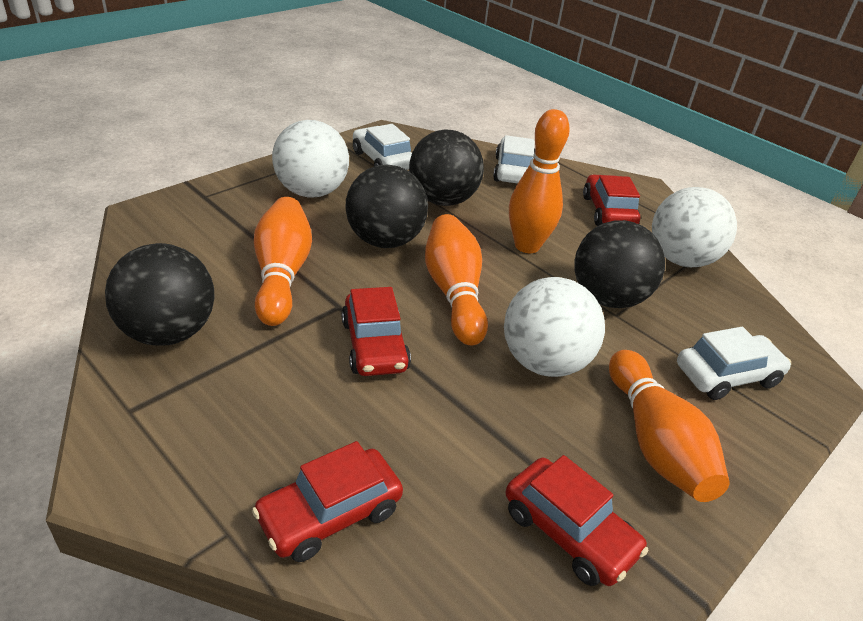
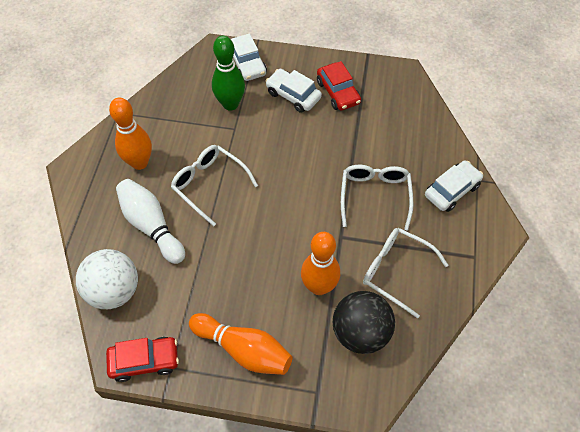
black ball: 4 -> 1
green bowling pin: 0 -> 1
orange bowling pin: 4 -> 3
red car: 4 -> 2
white ball: 3 -> 1
white bowling pin: 0 -> 1
white glasses: 0 -> 3

